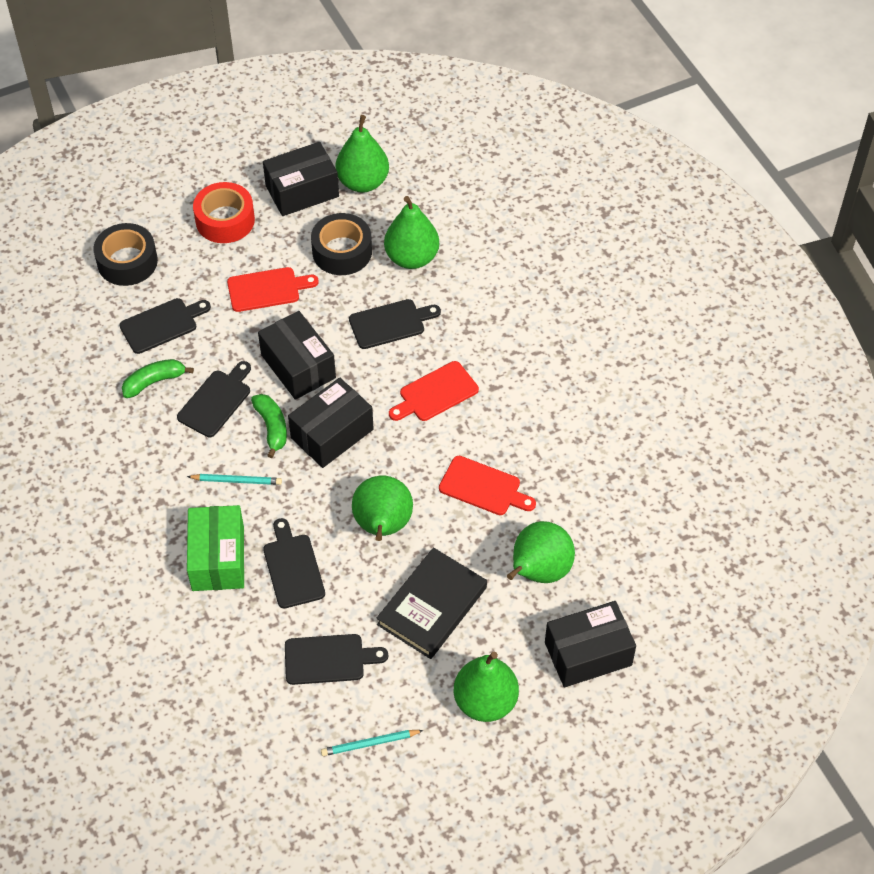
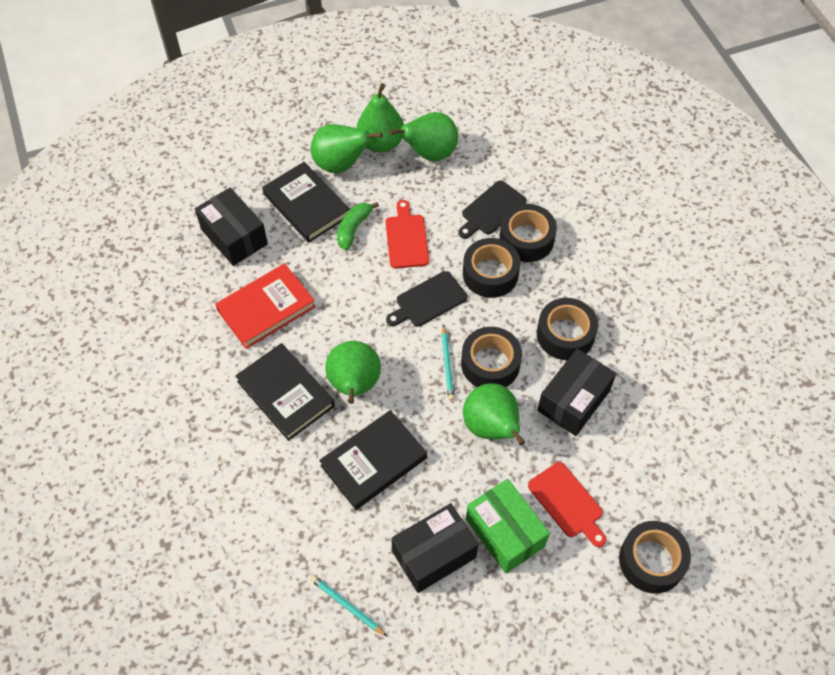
black book: 1 -> 3
black box: 4 -> 3
black cutting board: 5 -> 2
black tape: 2 -> 5
green banana: 2 -> 1
red book: 0 -> 1
red cutting board: 3 -> 2
red tape: 1 -> 0

